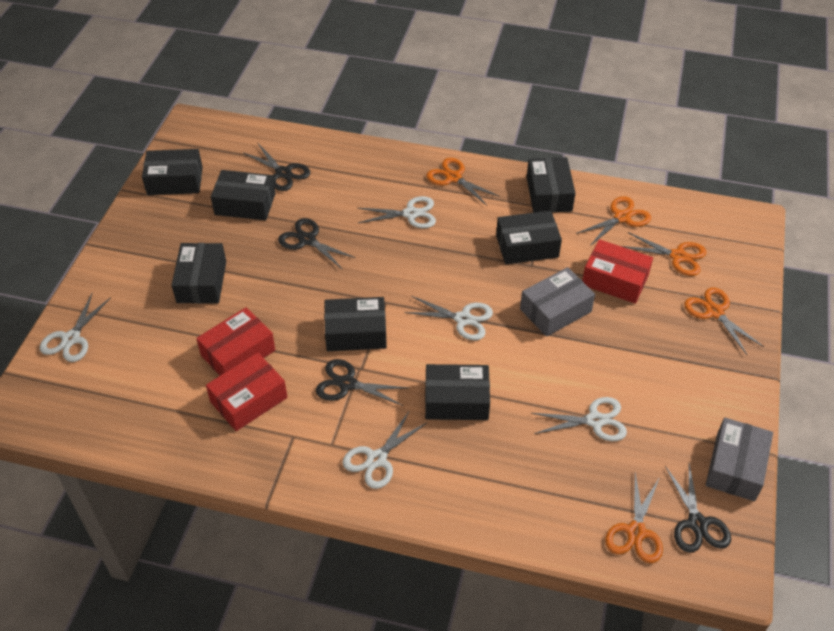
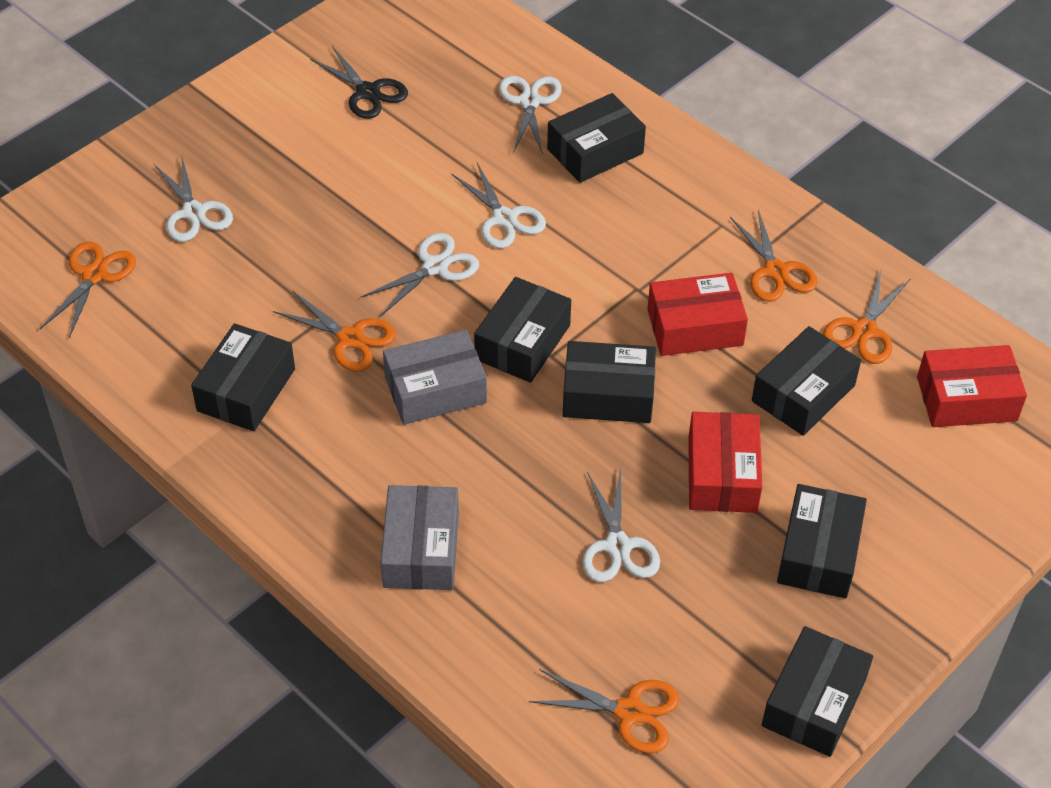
black scissors: 4 -> 1

